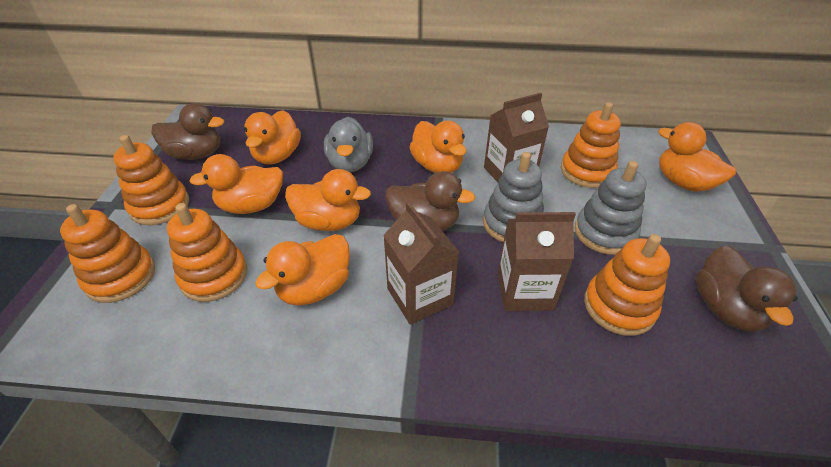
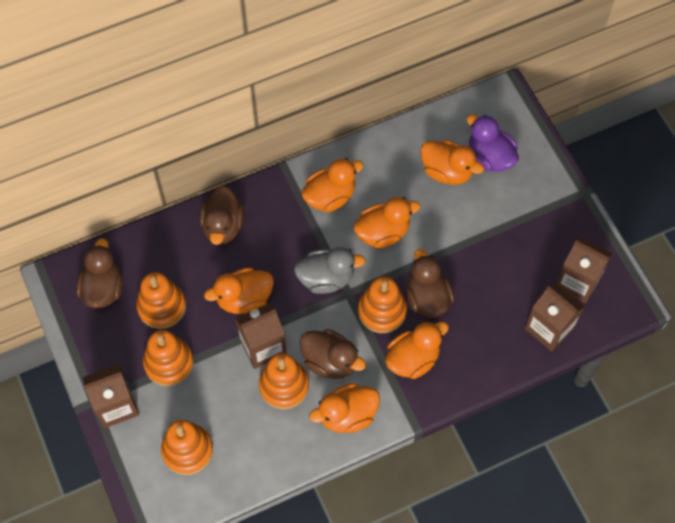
brown carton: 3 -> 4
brown duck: 3 -> 4
grey stacking toy: 2 -> 0
purple duck: 0 -> 1

